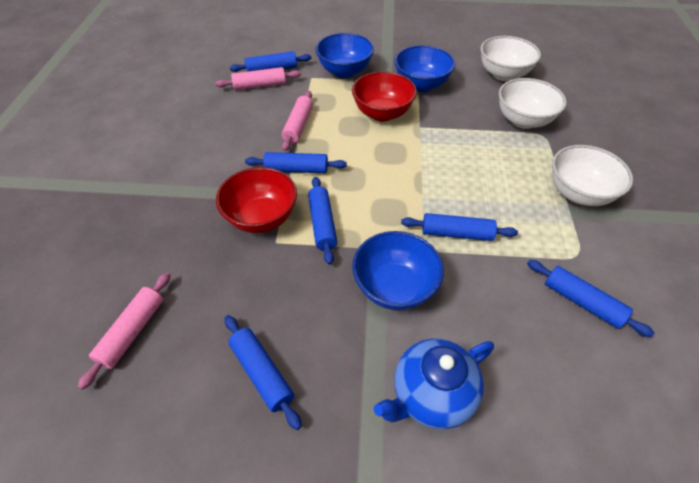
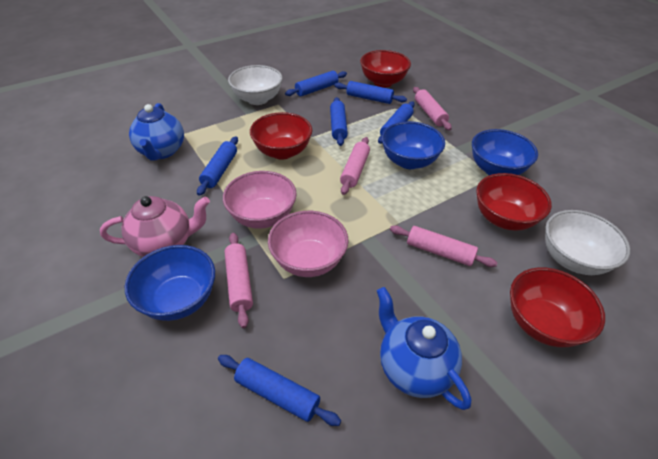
blue teapot: 1 -> 2
pink bowl: 0 -> 2
pink rolling pin: 3 -> 4
pink teapot: 0 -> 1
red bowl: 2 -> 4
white bowl: 3 -> 2

